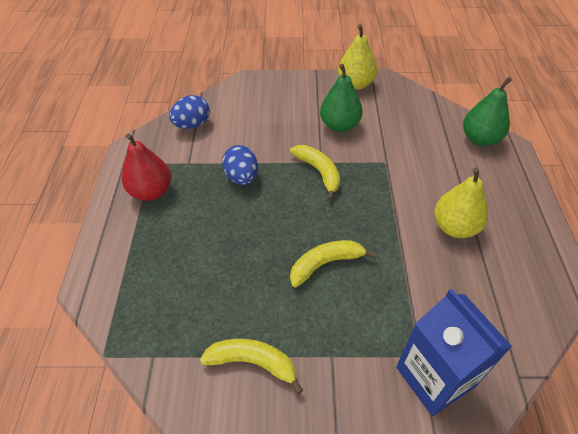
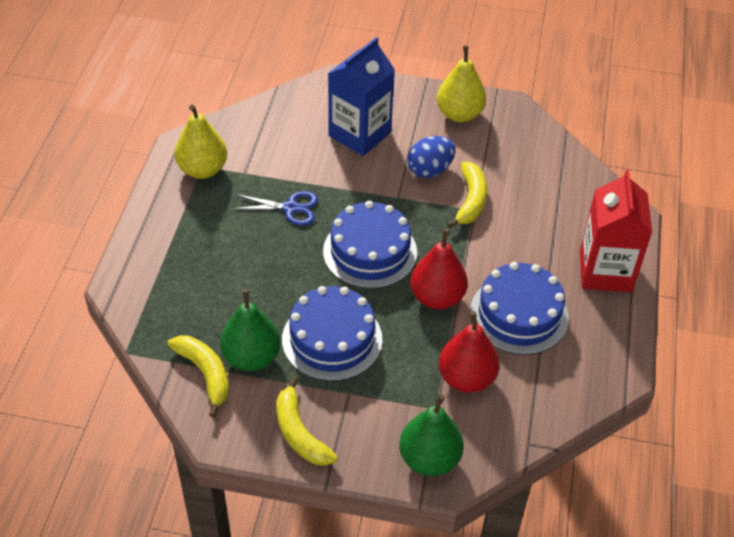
blue cake: 0 -> 3
blue egg: 2 -> 1
blue scissors: 0 -> 1
red carton: 0 -> 1
red pear: 1 -> 2

